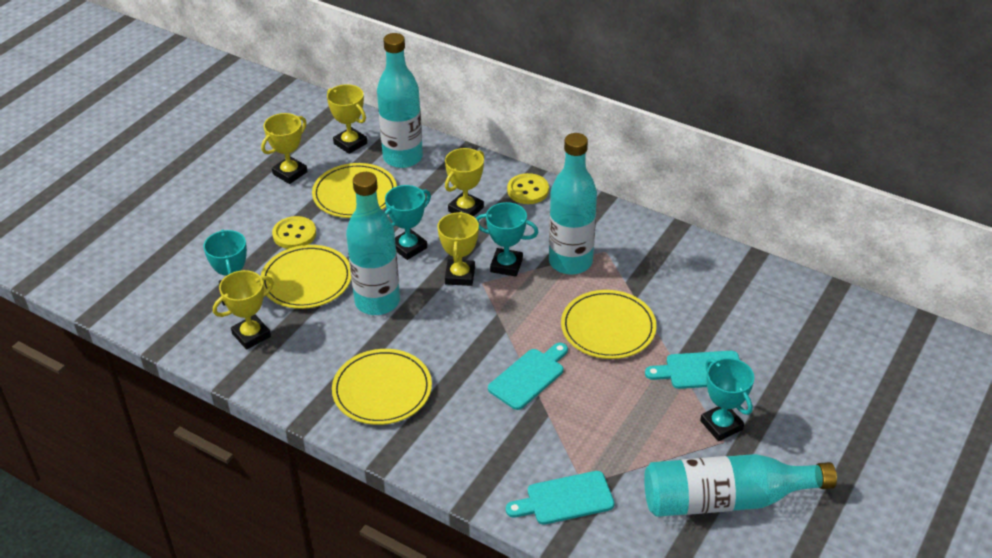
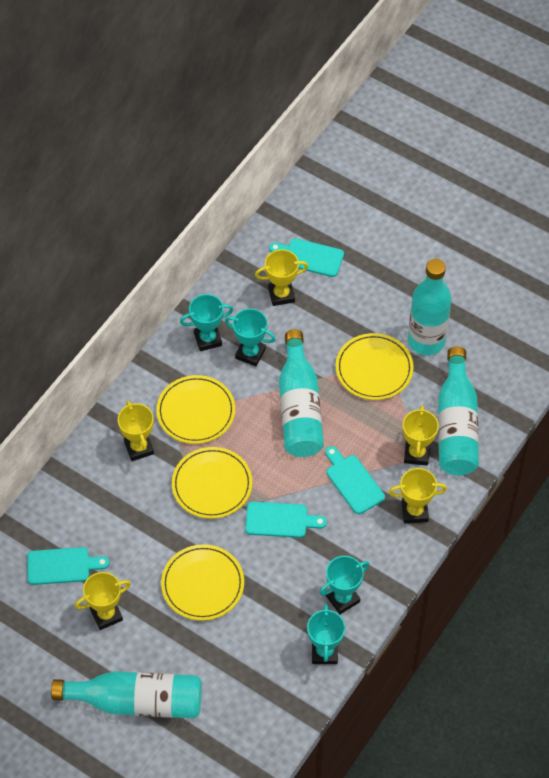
turquoise cutting board: 3 -> 4
yellow button: 2 -> 0

